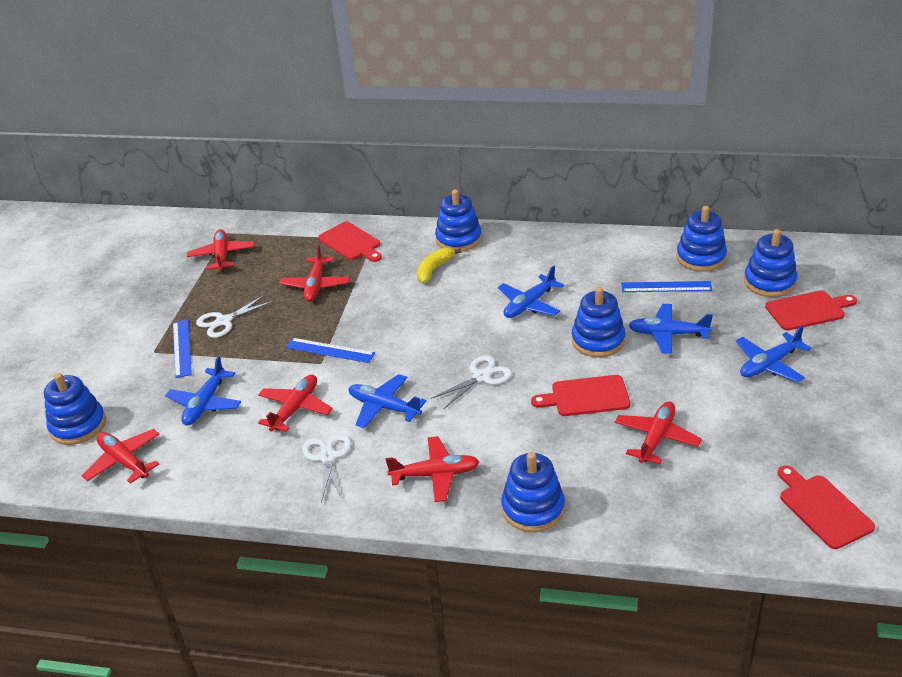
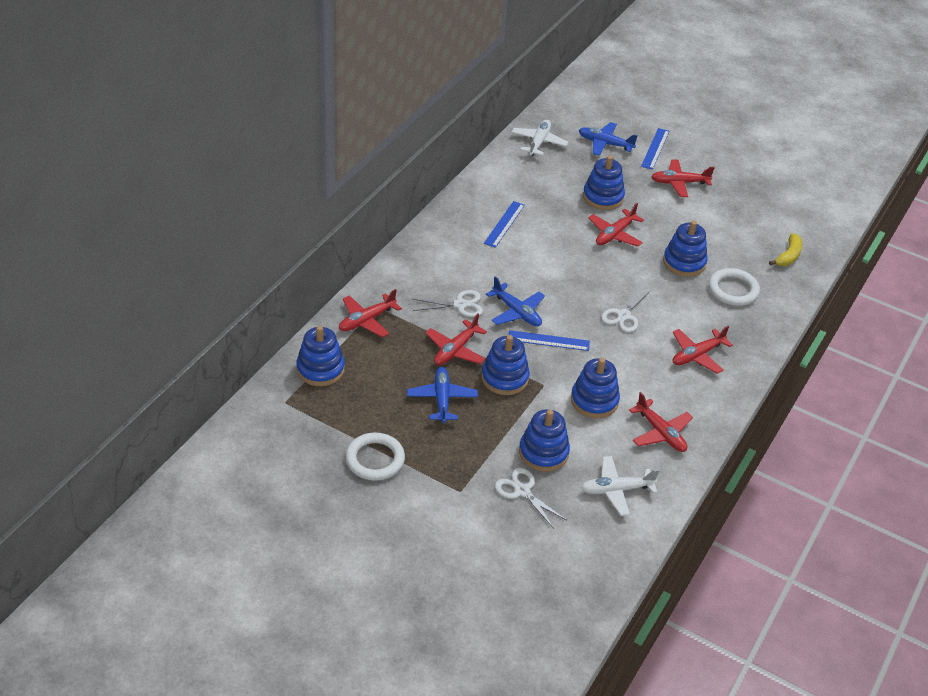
blue plane: 5 -> 3
red cutting board: 4 -> 0
white plane: 0 -> 2
white ring: 0 -> 2

